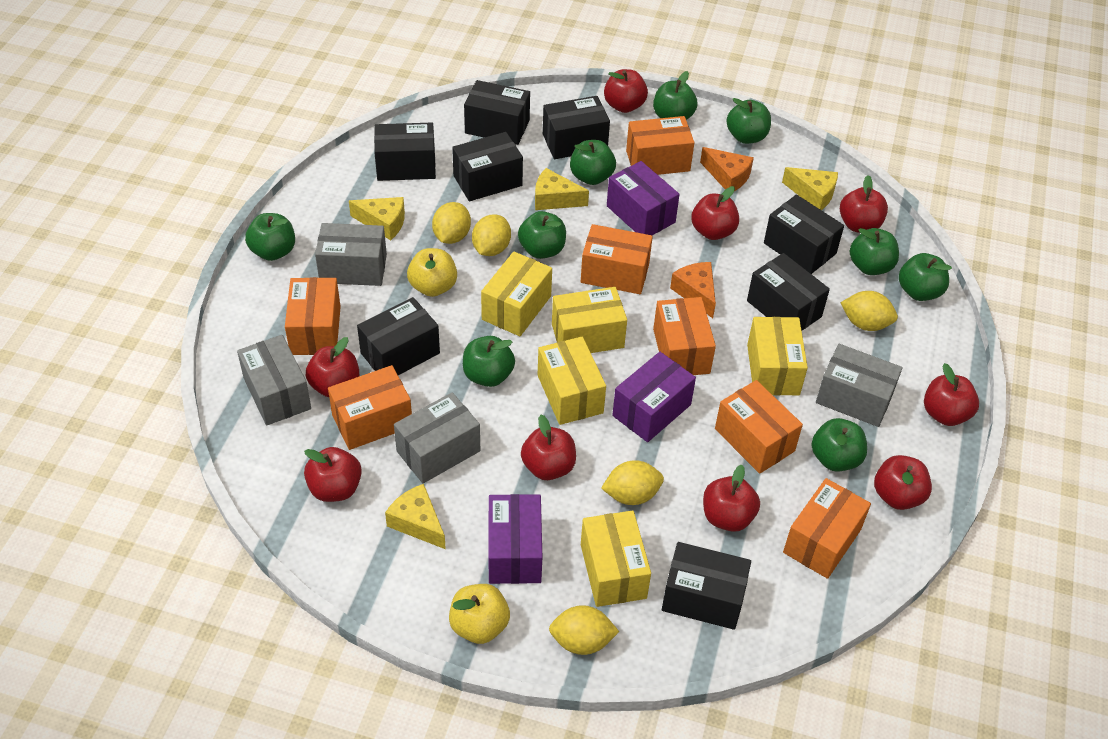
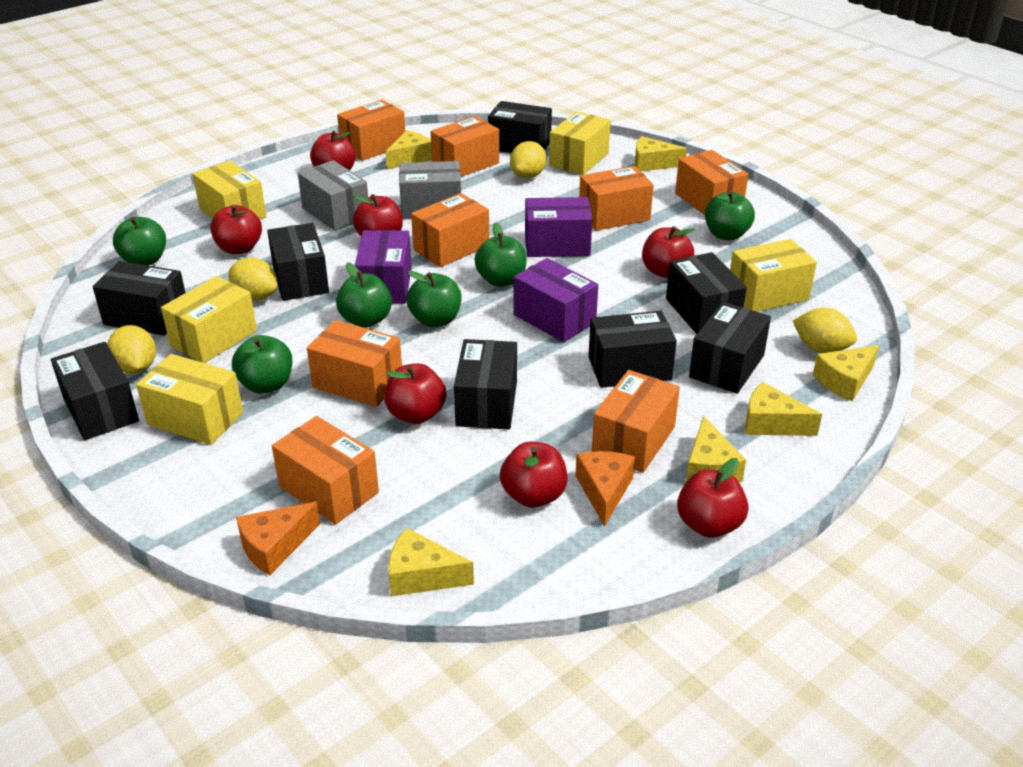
green apple: 9 -> 6
grey box: 4 -> 2
orange box: 7 -> 8
red apple: 9 -> 7
yellow apple: 2 -> 0
yellow cheese: 4 -> 6
yellow lemon: 5 -> 4

